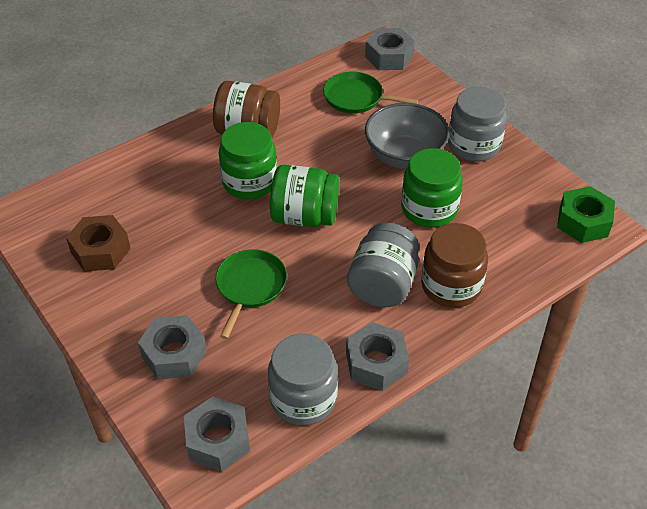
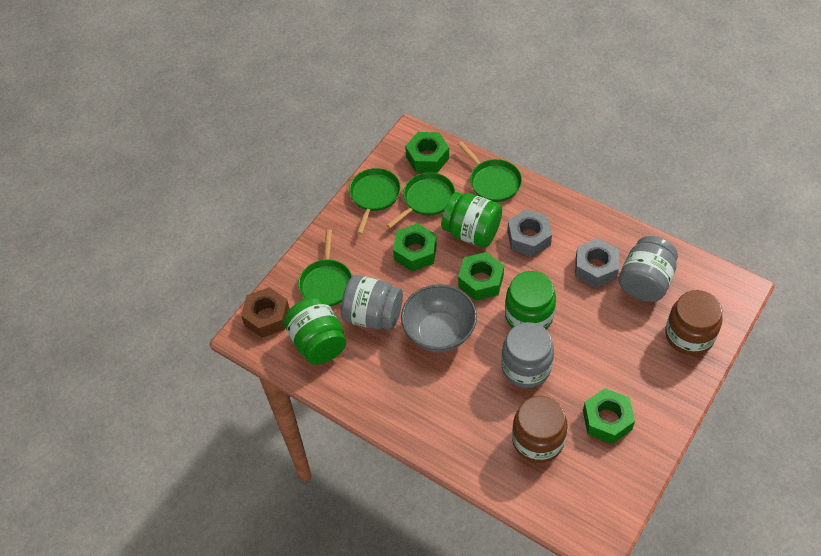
green nut: 1 -> 4
green pan: 2 -> 4
grey nut: 4 -> 2

